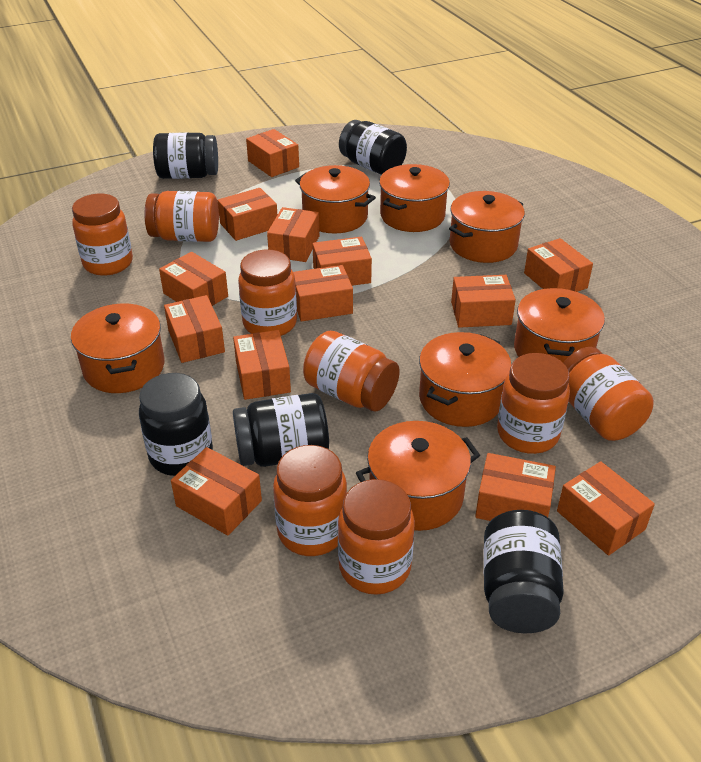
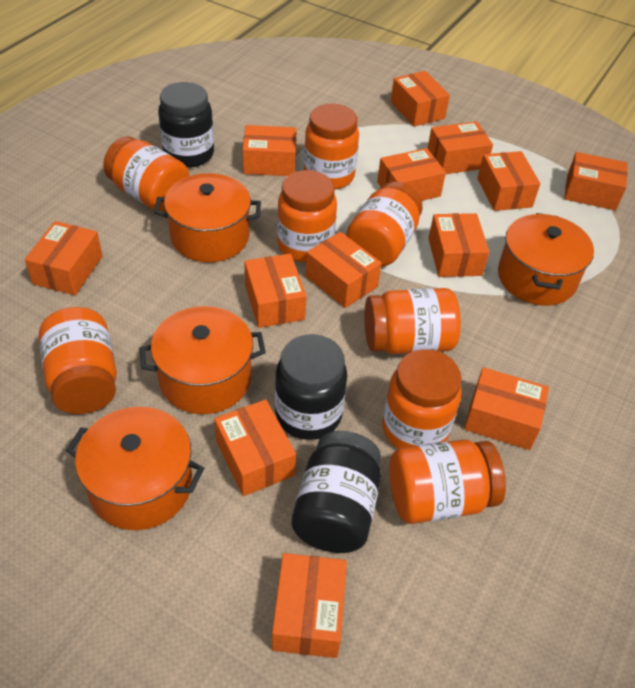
black jar: 5 -> 3
orange pot: 7 -> 4

